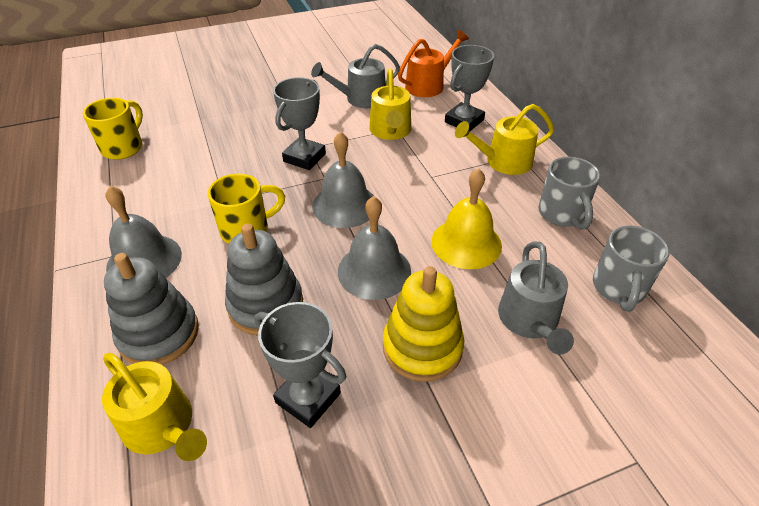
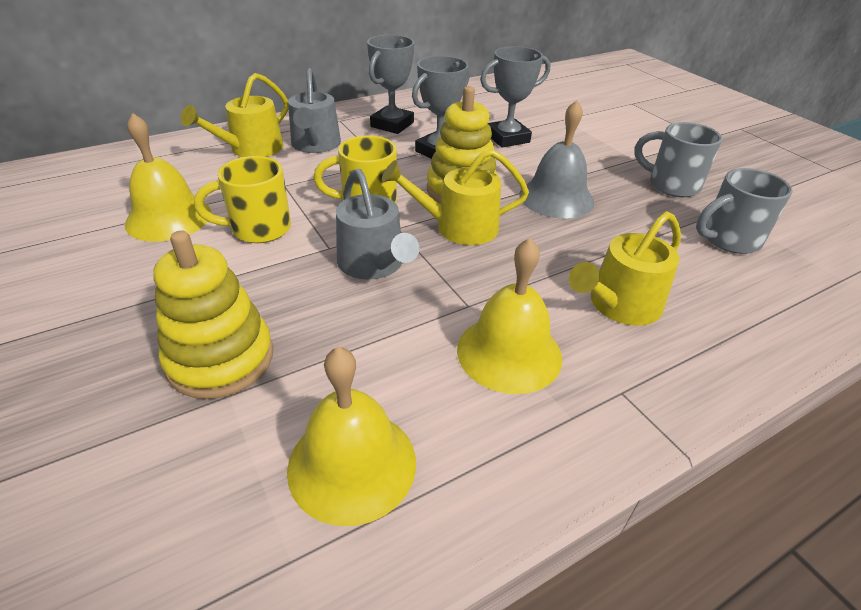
grey bell: 3 -> 1
grey stacking toy: 2 -> 0
orange watering can: 1 -> 0
yellow bell: 1 -> 3
yellow stacking toy: 1 -> 2

